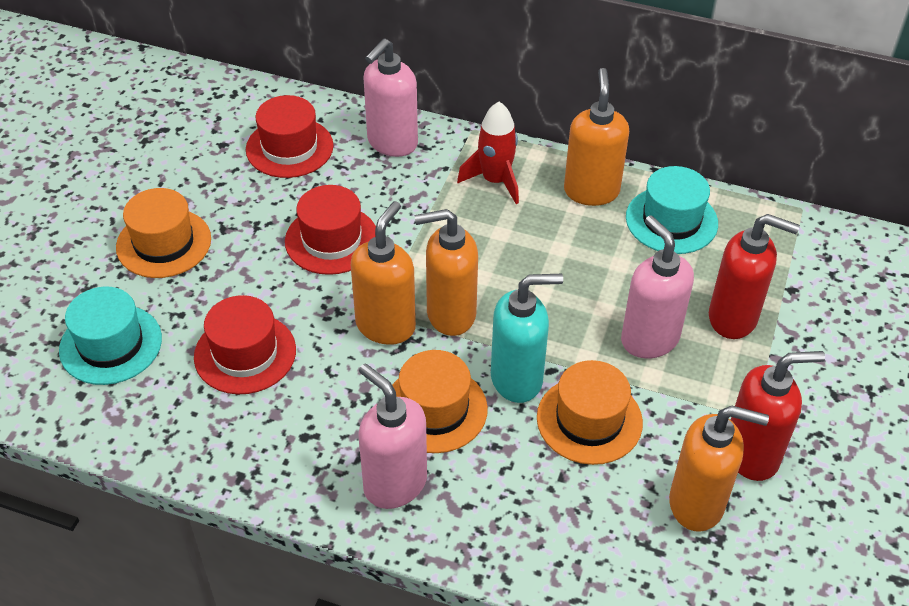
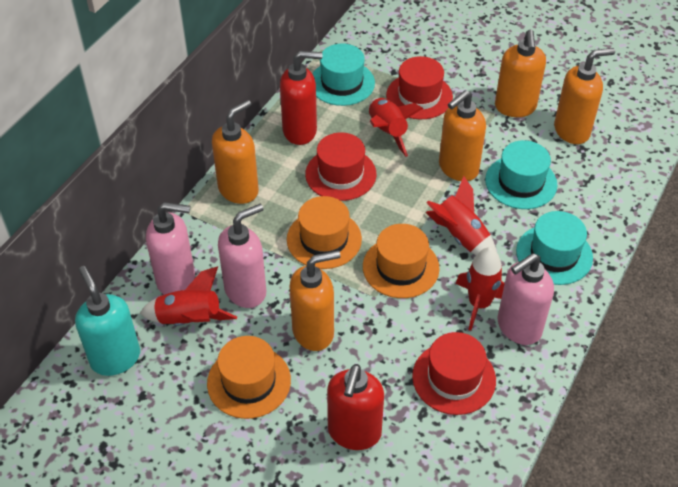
orange soap dispenser: 4 -> 5
red rocket: 1 -> 4
turquoise hat: 2 -> 3

